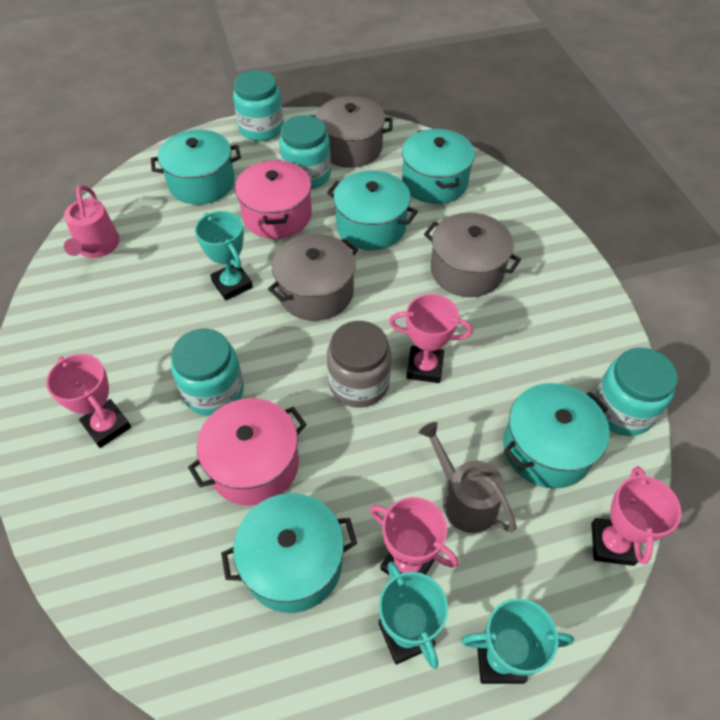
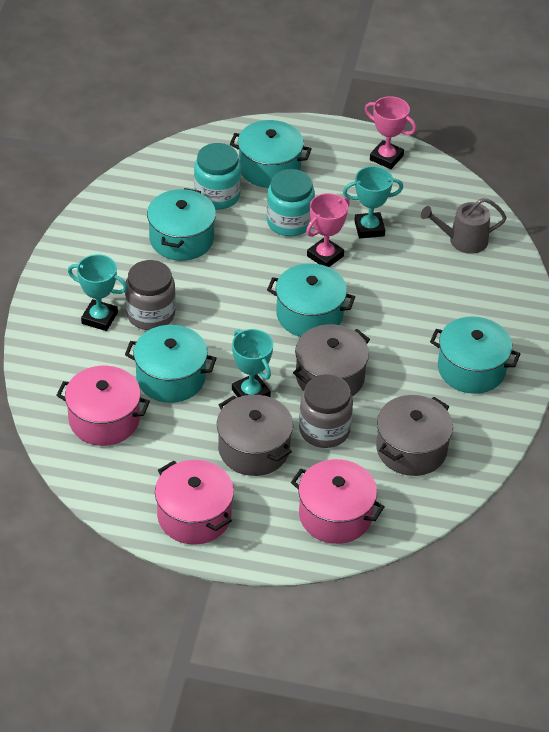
grey jar: 1 -> 2
pink pot: 2 -> 3
pink trophy: 4 -> 2
pink watering can: 1 -> 0
turquoise jar: 4 -> 2

